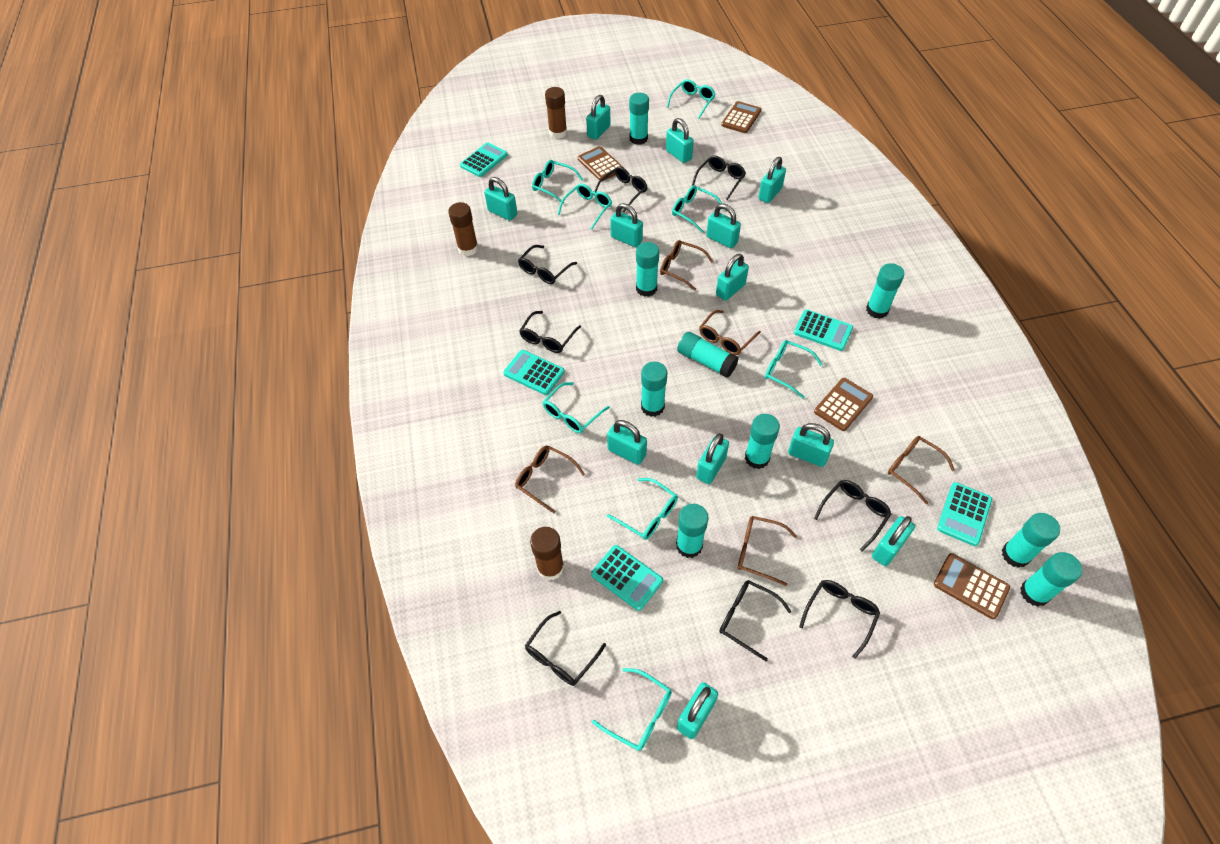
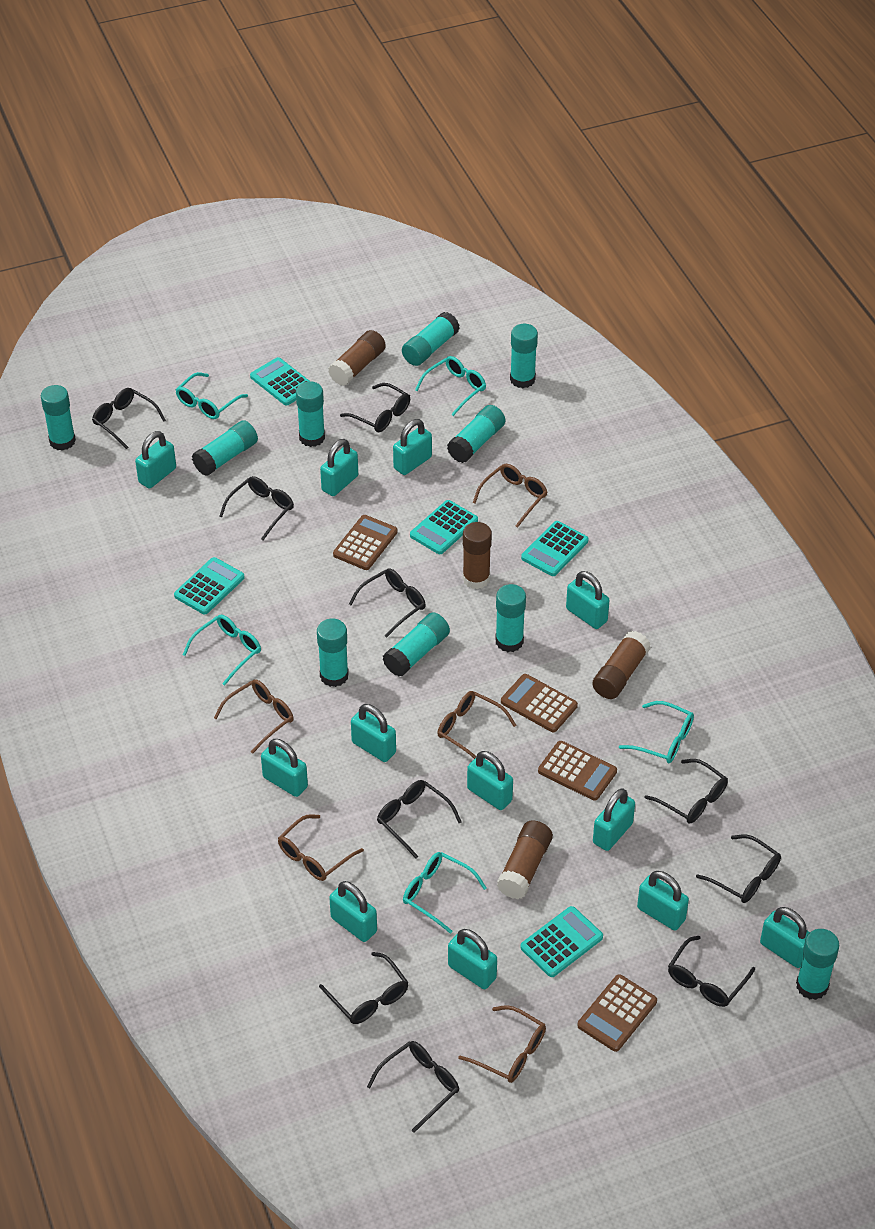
black glasses: 8 -> 10
brown glue stick: 3 -> 4
turquoise glasses: 8 -> 5
turquoise glue stick: 9 -> 10

